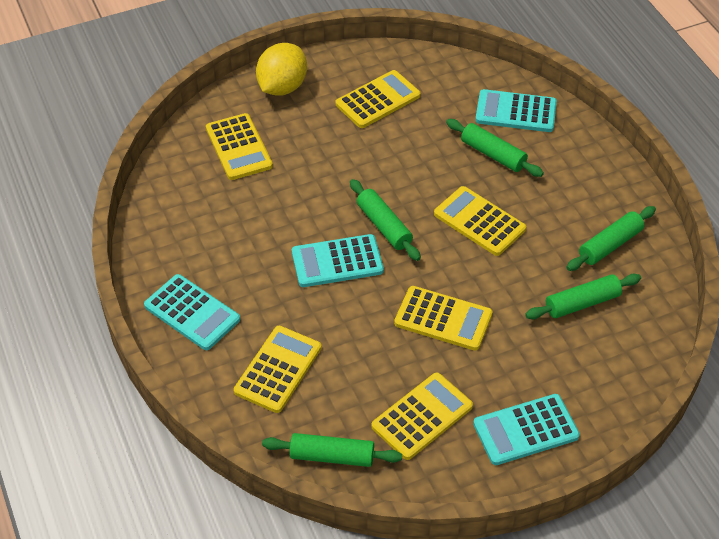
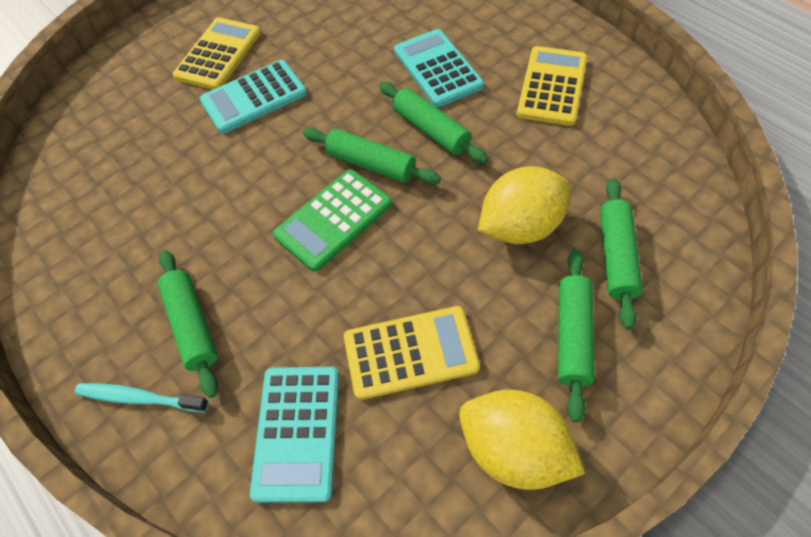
green calculator: 0 -> 1
turquoise calculator: 4 -> 3
turquoise toothbrush: 0 -> 1
yellow calculator: 6 -> 3
yellow lemon: 1 -> 2

